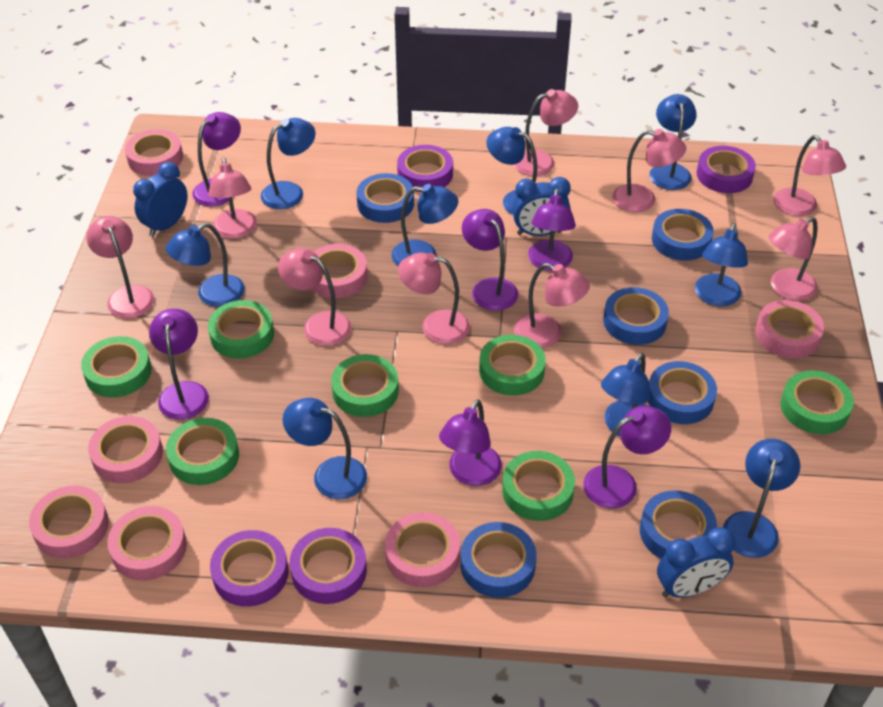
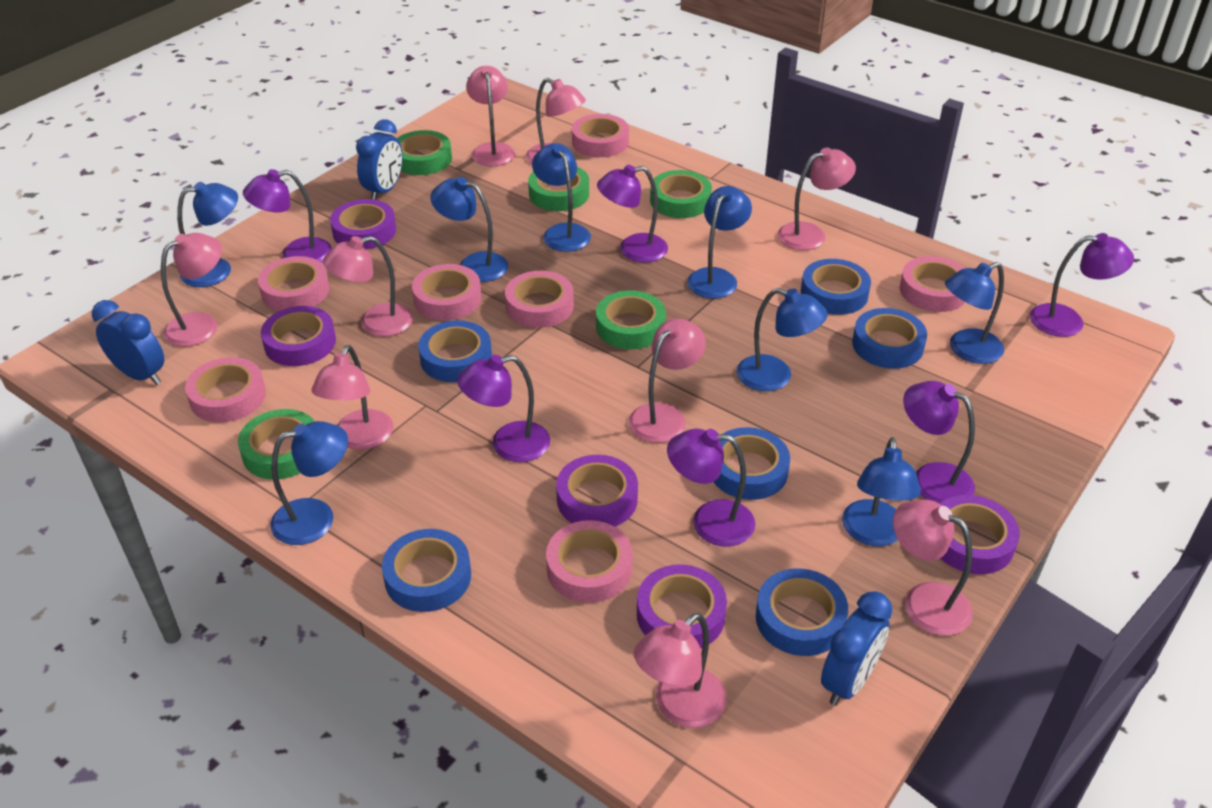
blue lamp: 9 -> 8
green tape: 7 -> 5
purple tape: 4 -> 5

